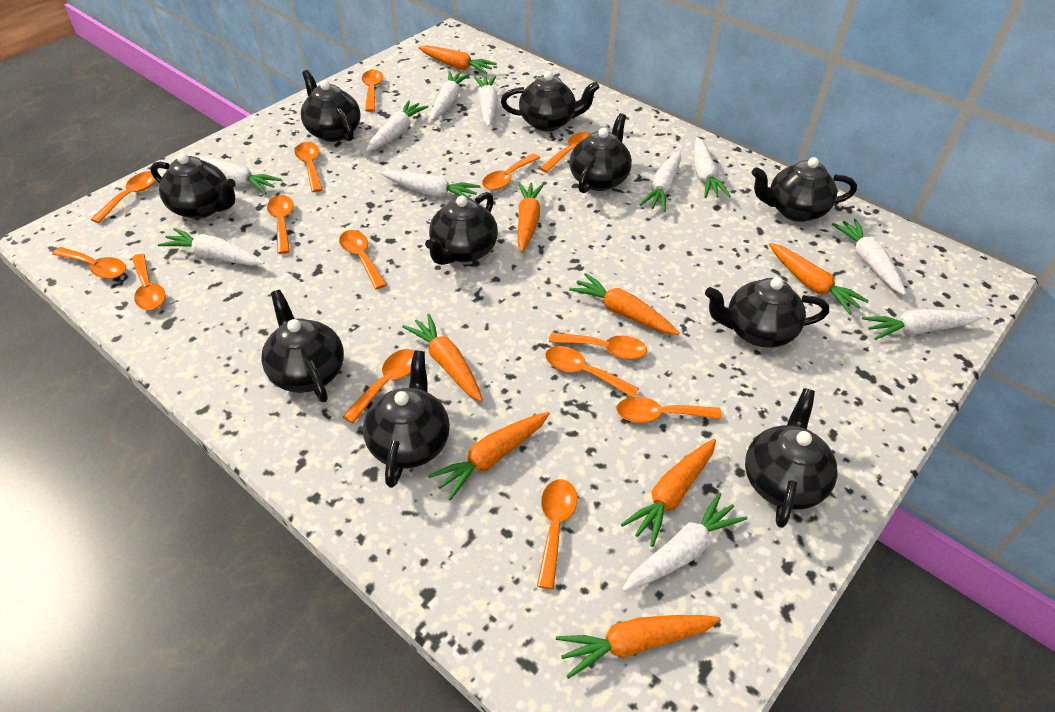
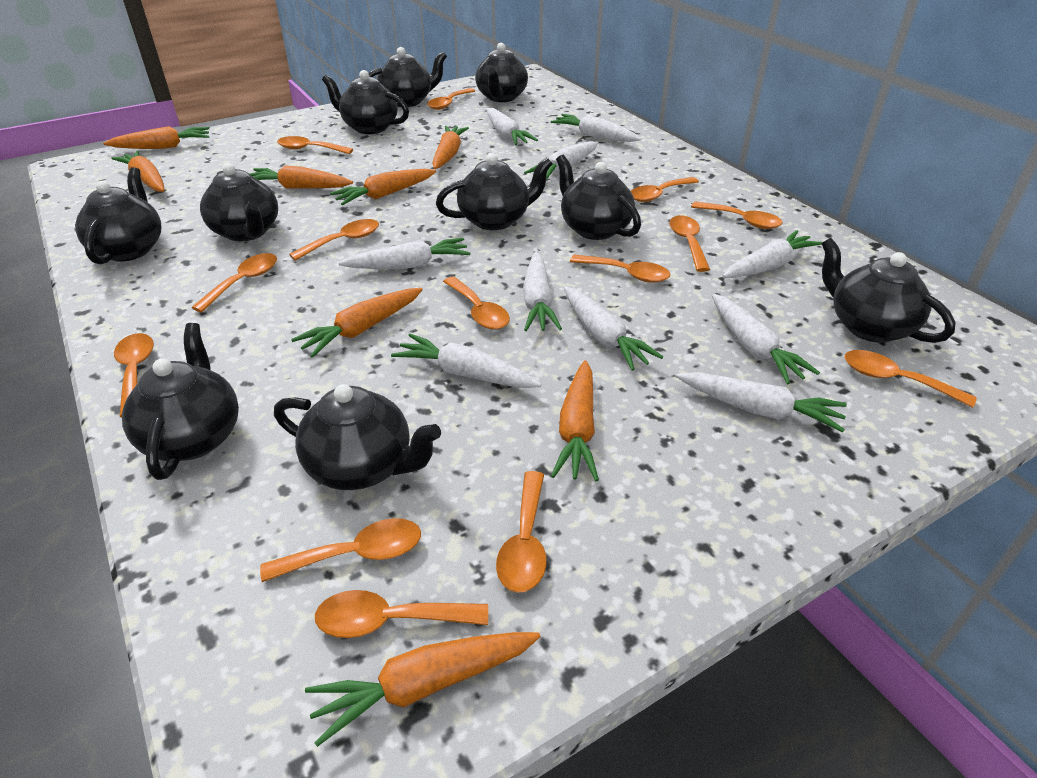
white carrot: 11 -> 10

